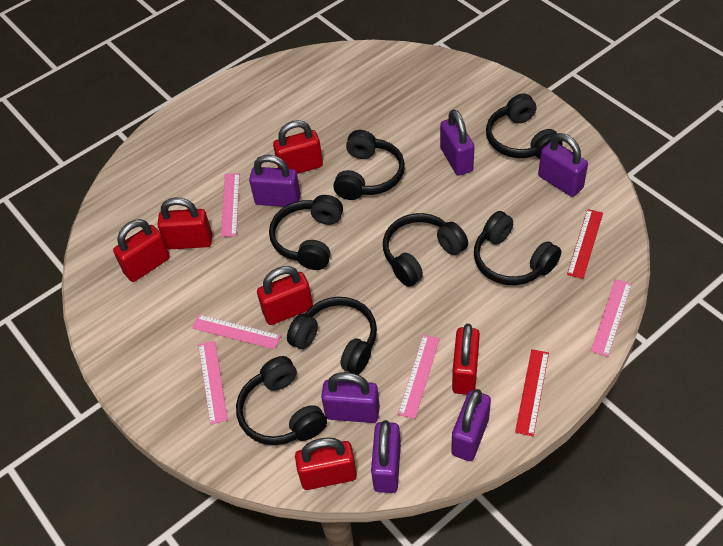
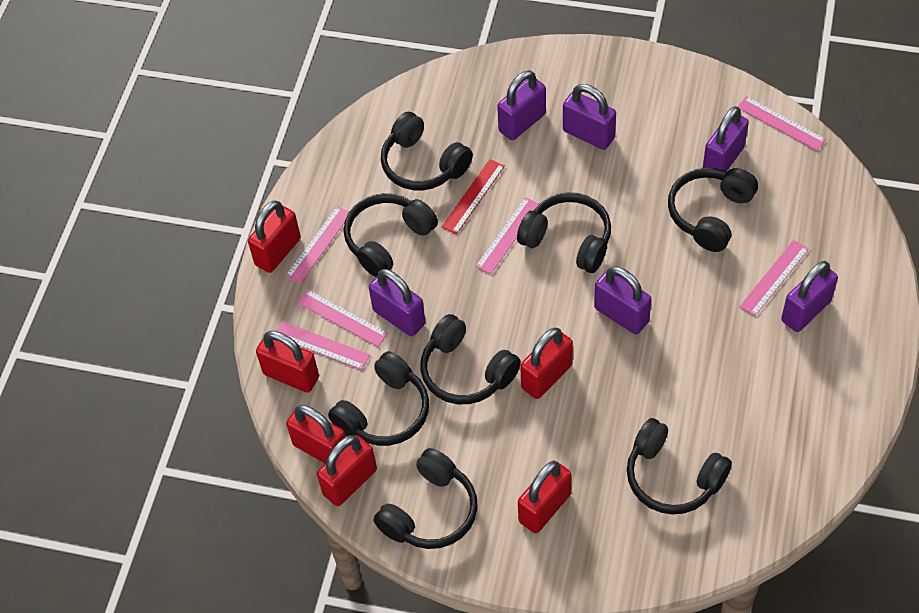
black headphones: 7 -> 8
pink ruler: 5 -> 6
red ruler: 2 -> 1

